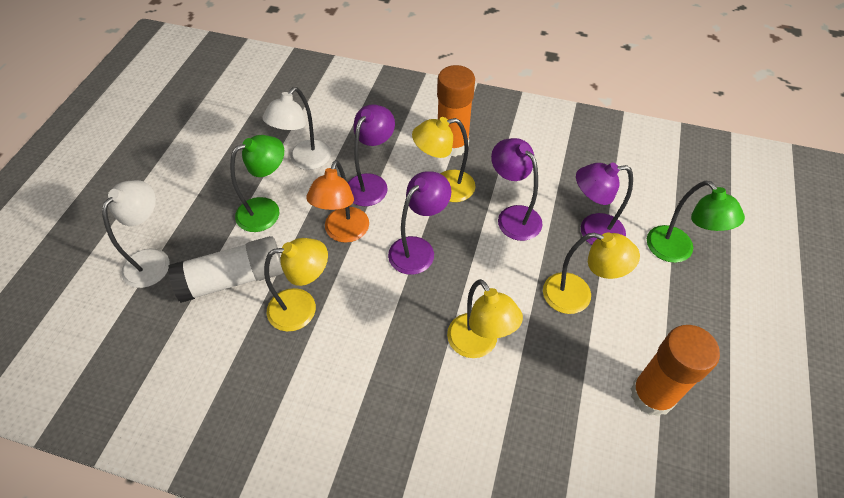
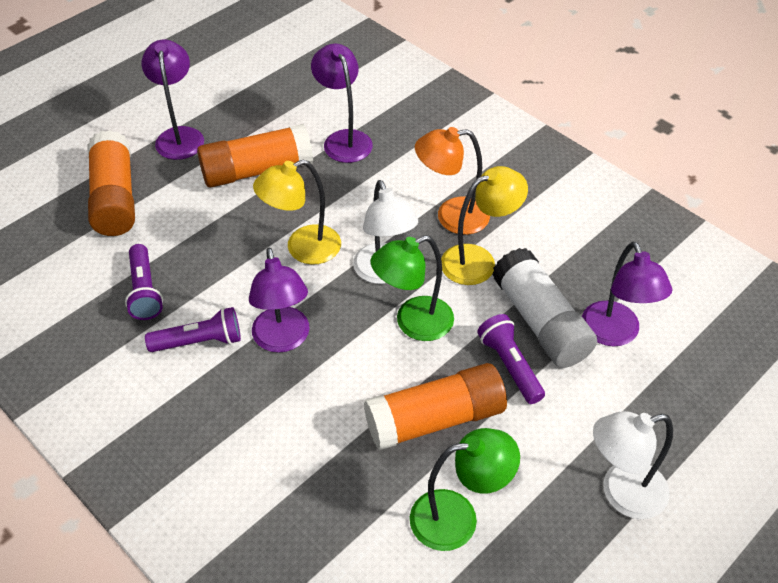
orange glue stick: 2 -> 3
purple flashlight: 0 -> 3
yellow lamp: 4 -> 2

